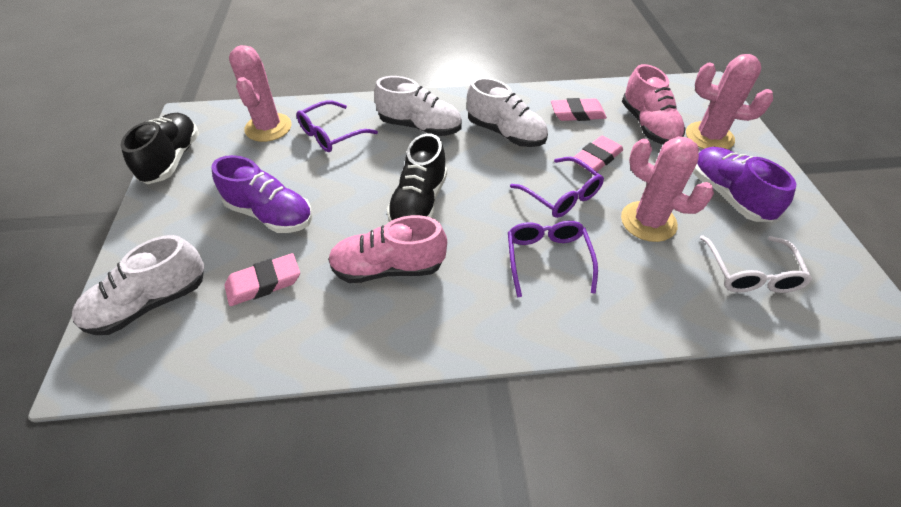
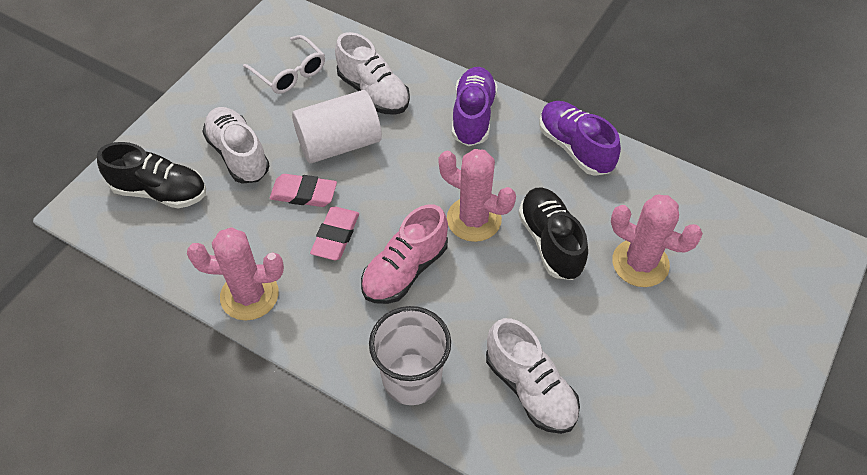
pink eraser: 3 -> 2
pink shoe: 2 -> 1
purple glasses: 3 -> 0
white cup: 0 -> 1
white cylinder: 0 -> 1

